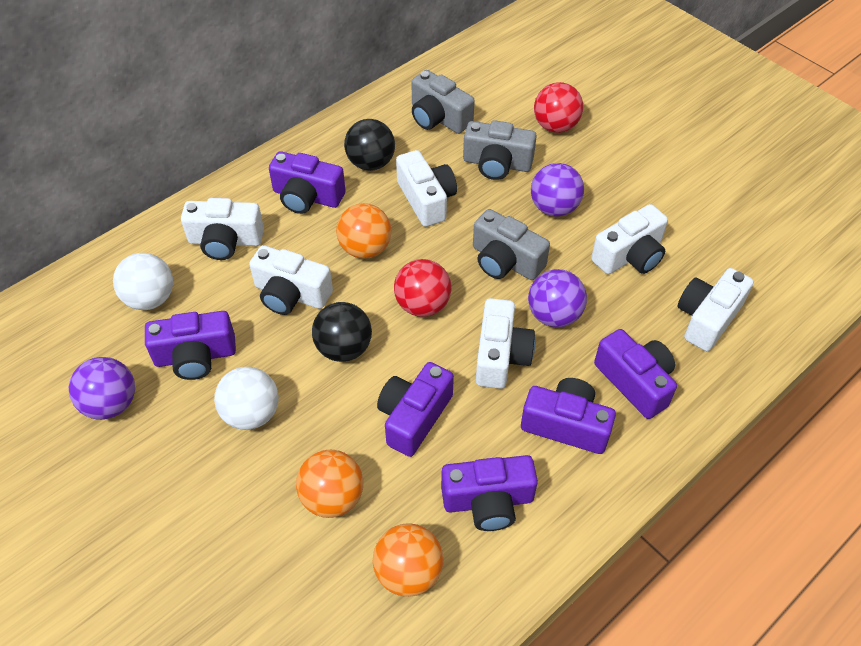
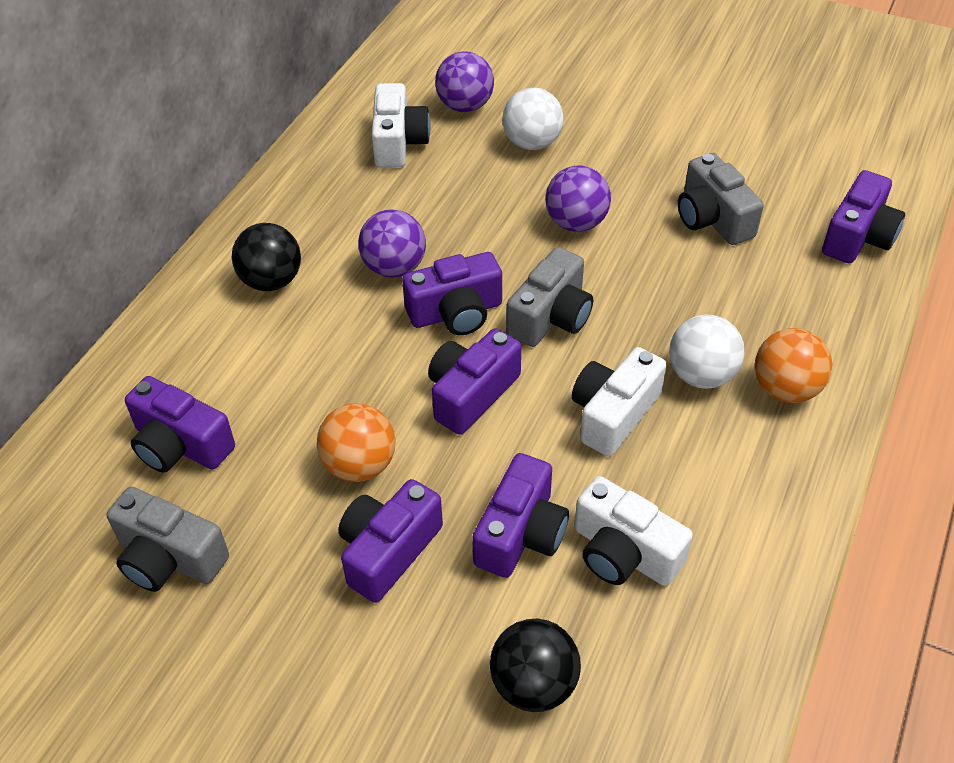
orange ball: 3 -> 2
red ball: 2 -> 0
white camera: 6 -> 3

